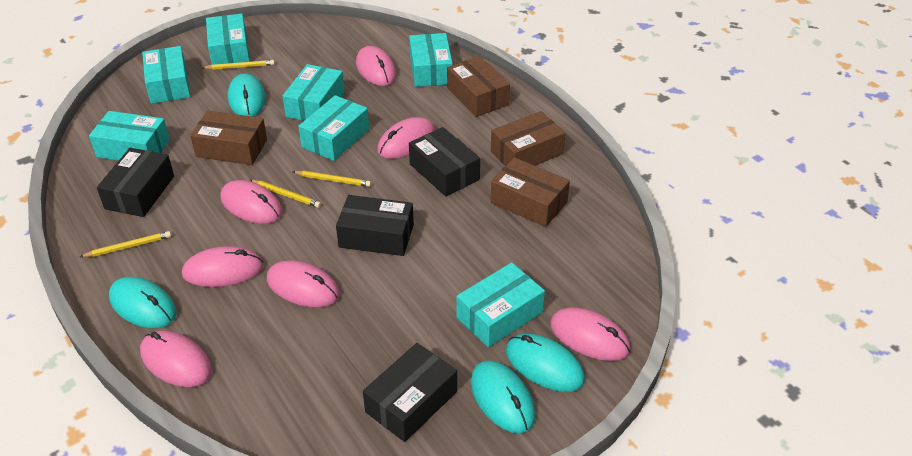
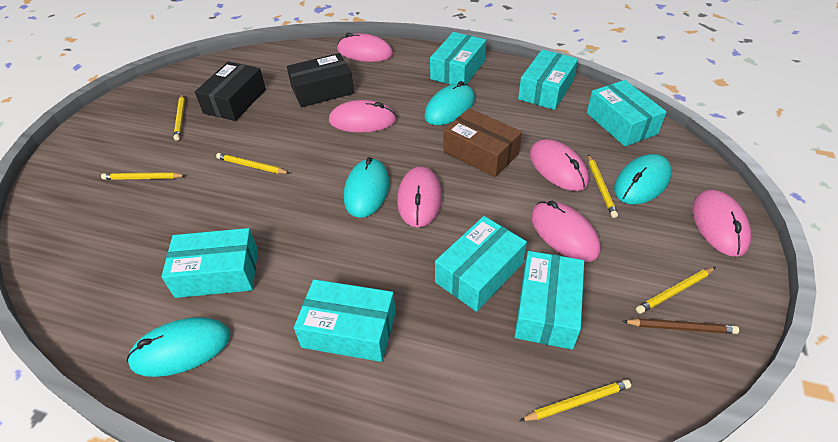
black box: 4 -> 2
brown box: 4 -> 1
brown pencil: 0 -> 1
pink mouse: 7 -> 6
yellow pencil: 4 -> 6

